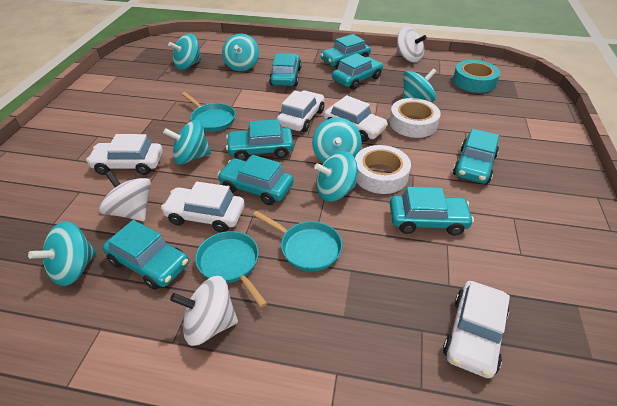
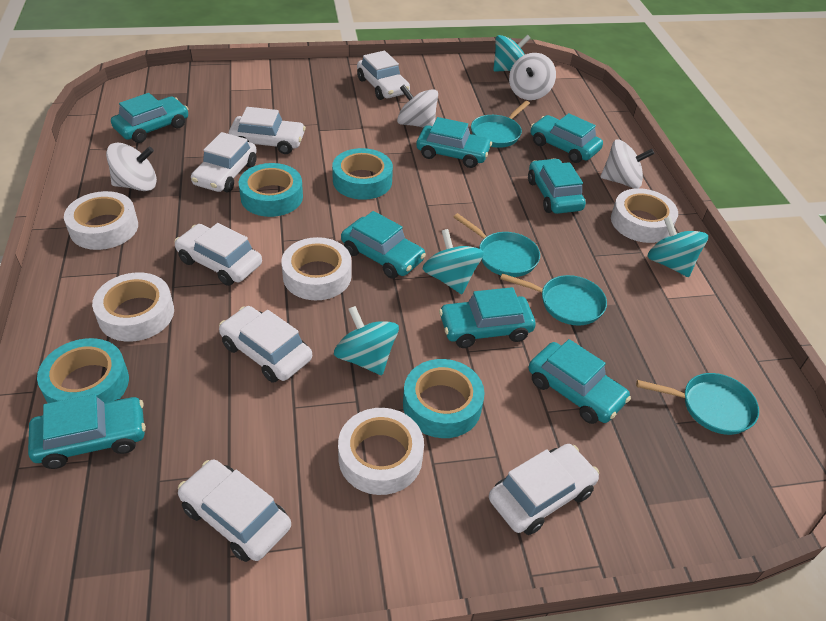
turquoise pan: 3 -> 4
turquoise spinning top: 7 -> 4
turquoise tape: 1 -> 4
white car: 5 -> 7
white spinning top: 3 -> 4
white tape: 2 -> 5

